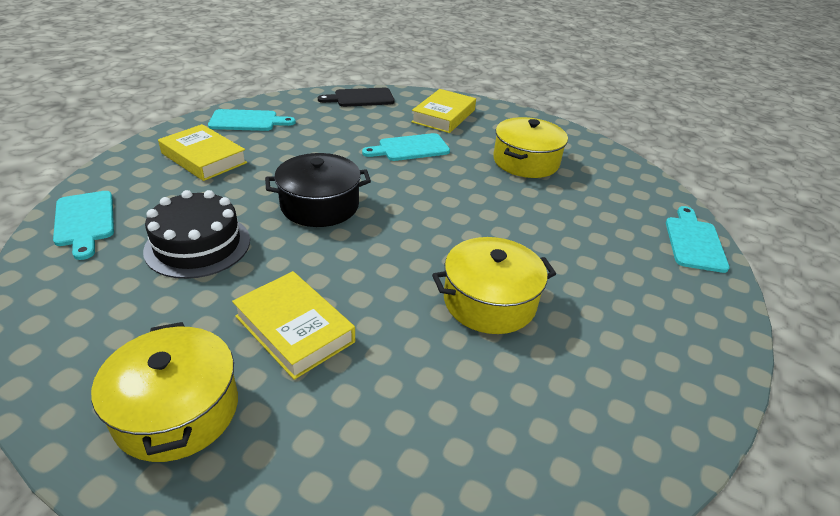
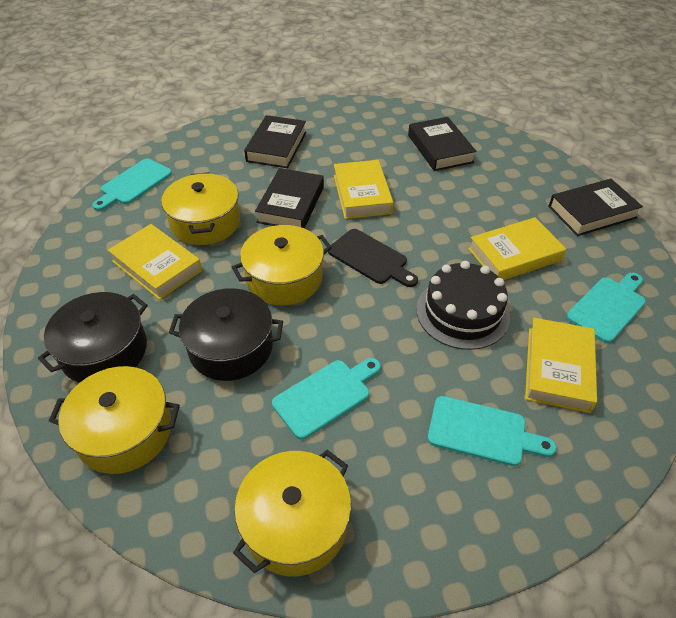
black book: 0 -> 4
black pot: 1 -> 2
yellow book: 3 -> 4
yellow pot: 3 -> 4

